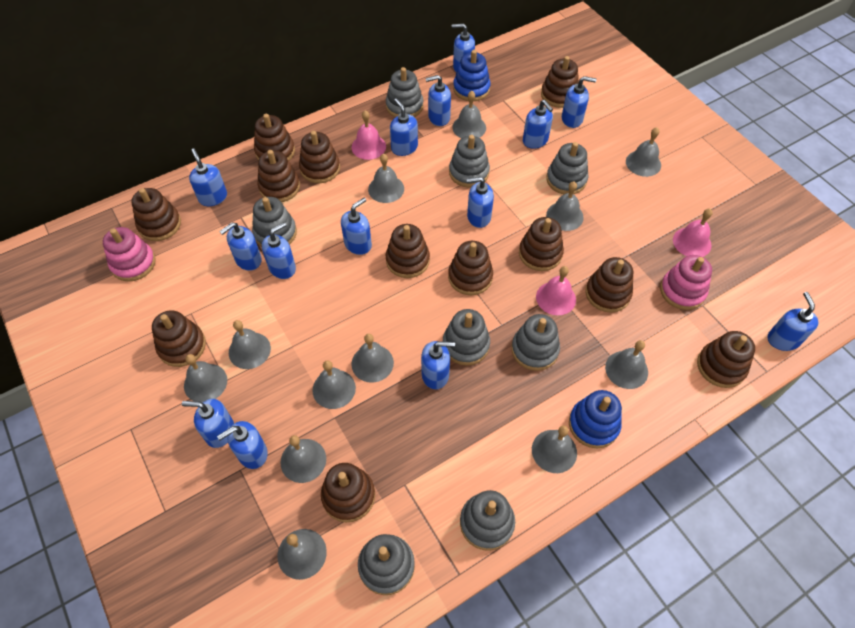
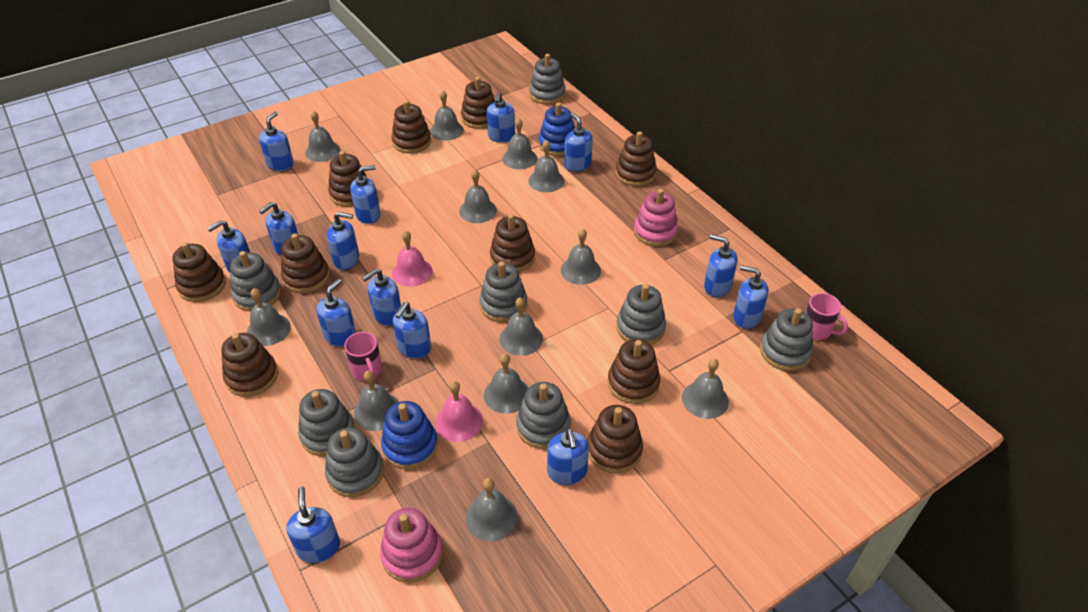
brown stacking toy: 12 -> 10
pink bell: 3 -> 2
pink mug: 0 -> 2

